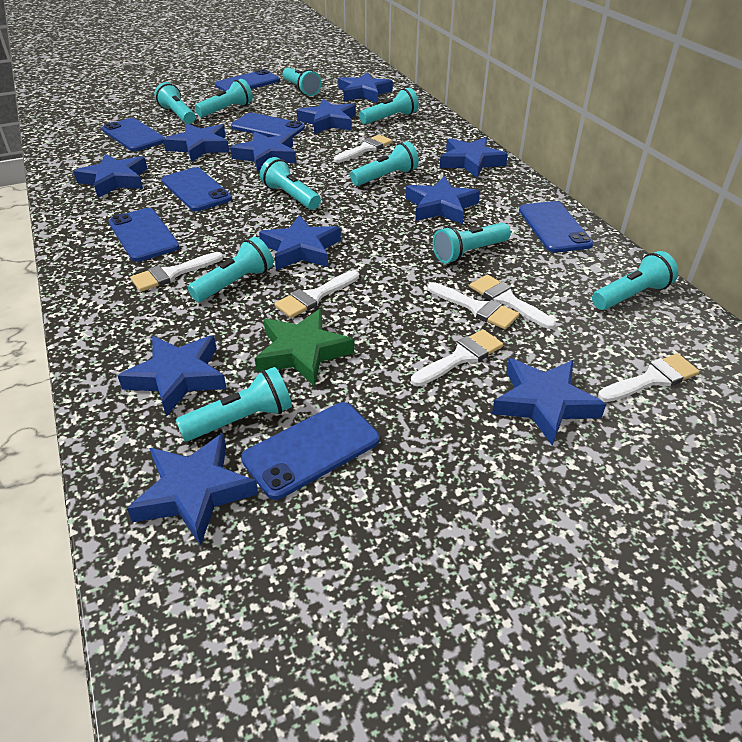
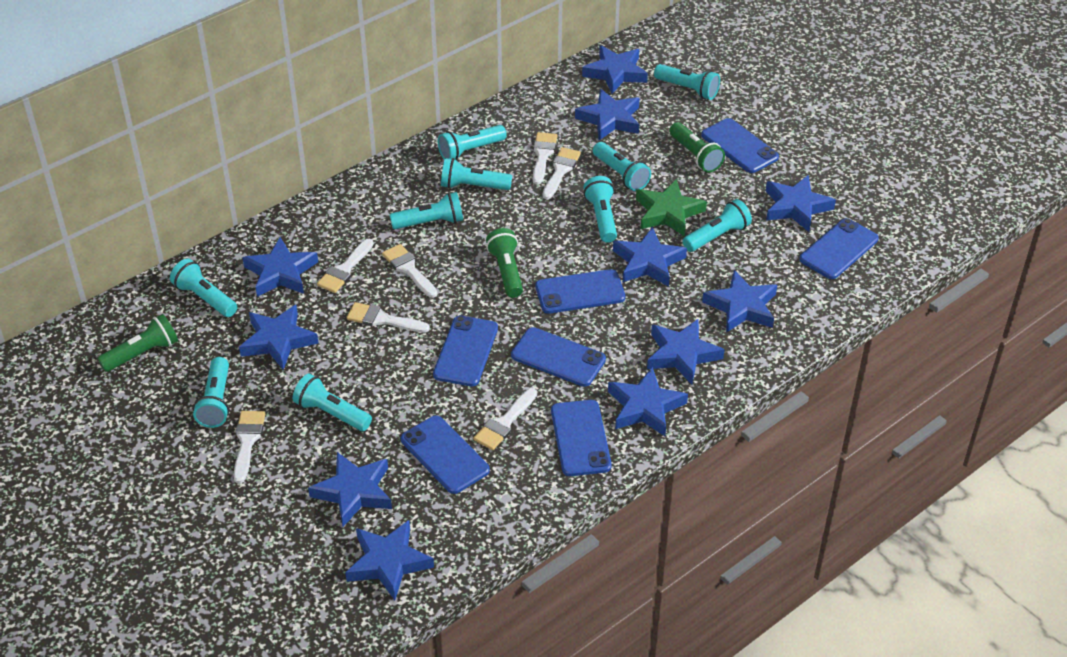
green flashlight: 0 -> 3

